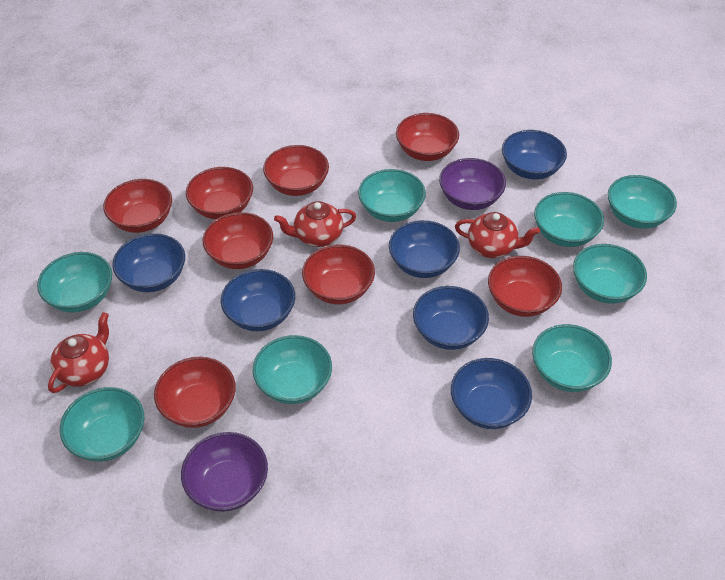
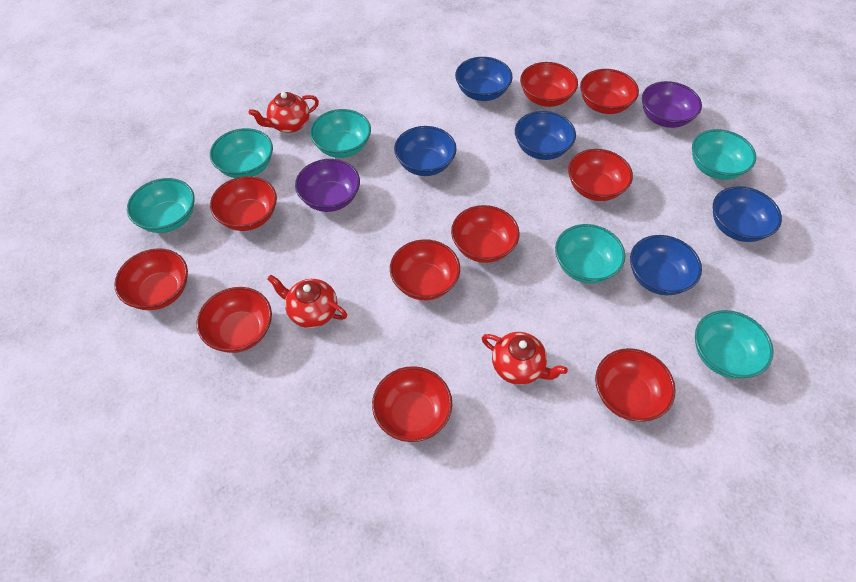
blue bowl: 6 -> 5
red bowl: 8 -> 10
turquoise bowl: 8 -> 6

